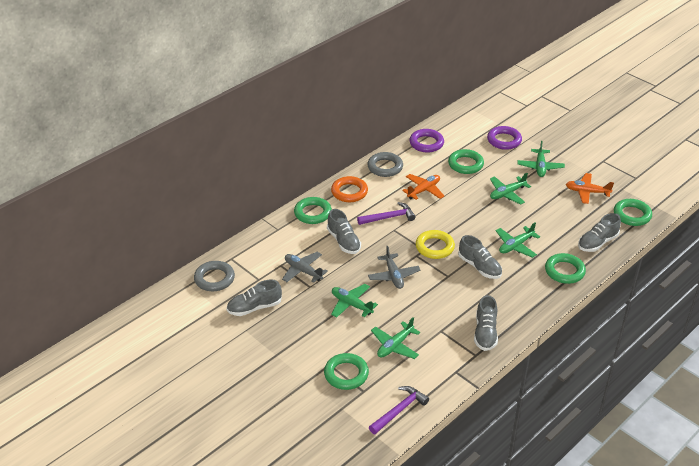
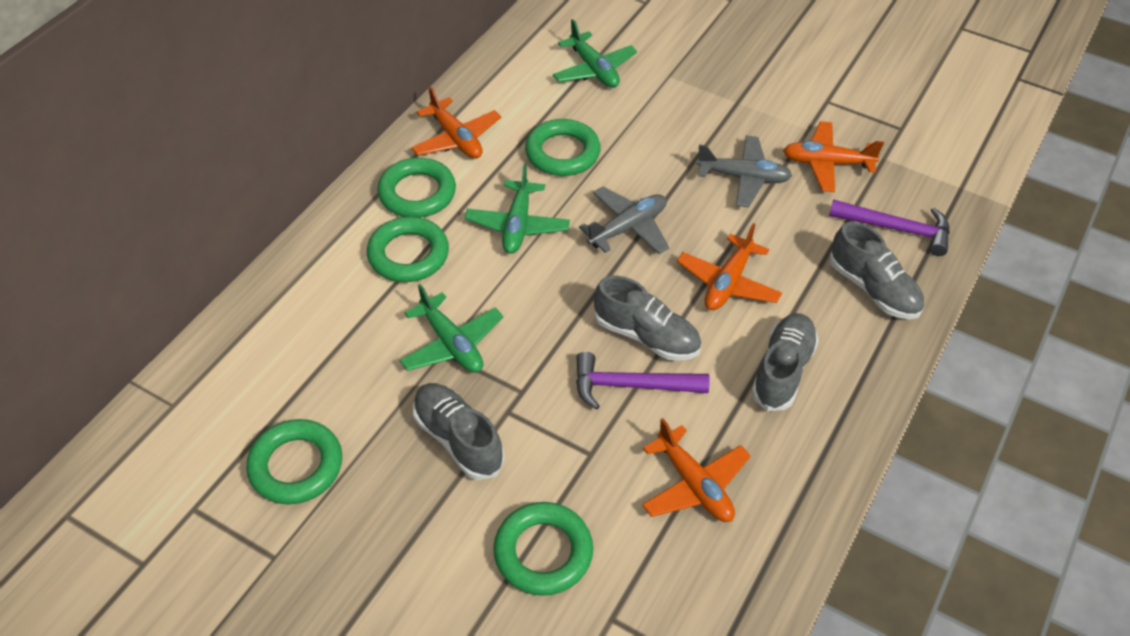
green plane: 5 -> 3
grey ring: 2 -> 0
grey shoe: 5 -> 4
orange plane: 2 -> 4
orange ring: 1 -> 0
purple ring: 2 -> 0
yellow ring: 1 -> 0

